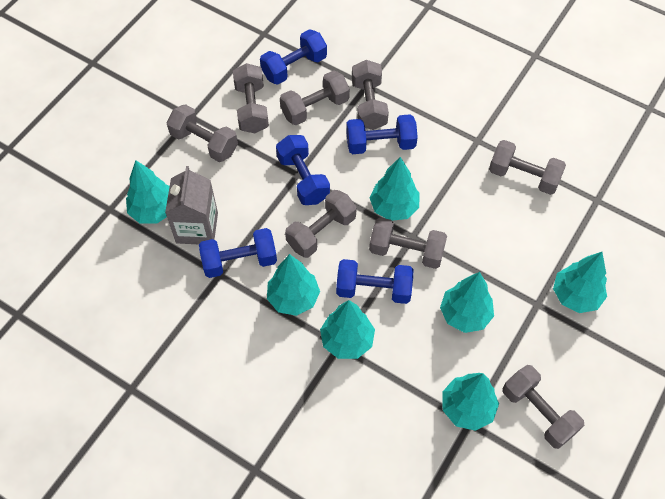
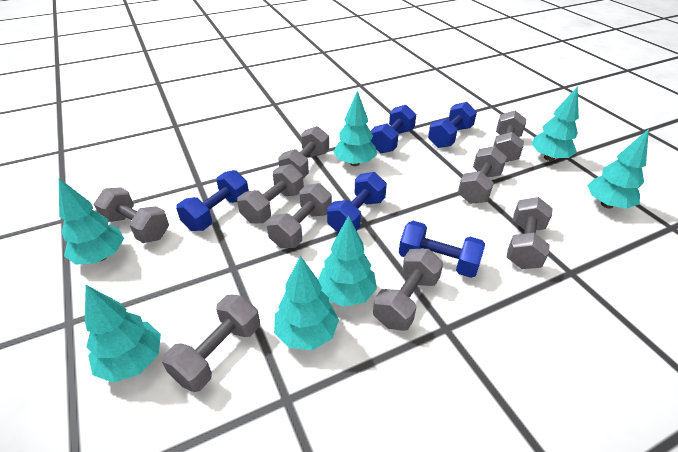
grey carton: 1 -> 0
grey dumbbell: 8 -> 9

